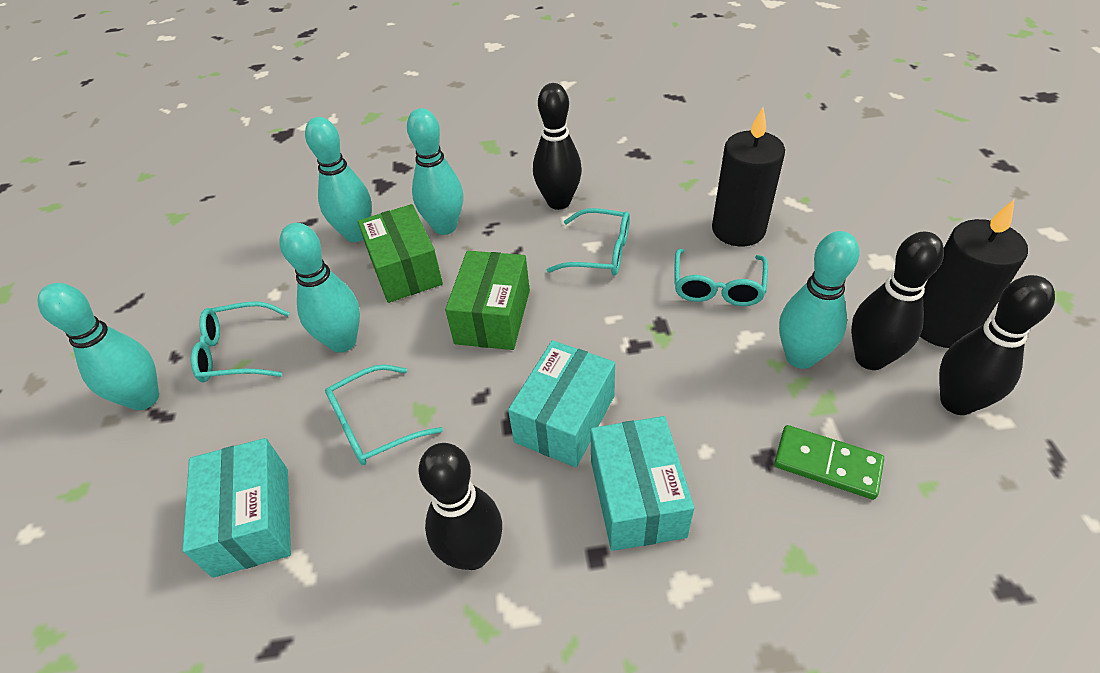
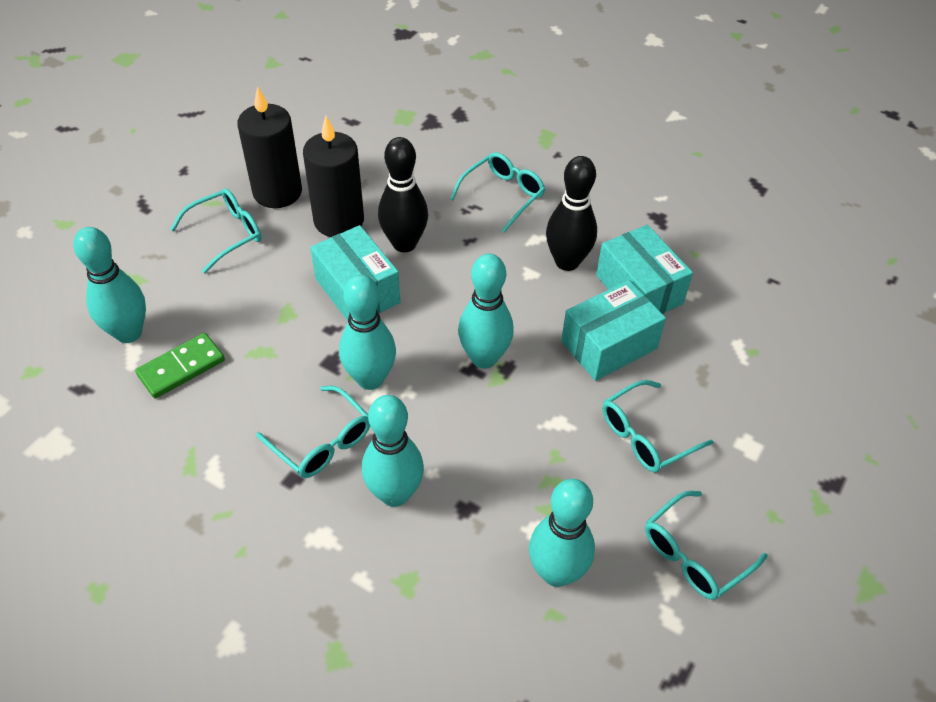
black bowling pin: 4 -> 2
green box: 2 -> 0
turquoise glasses: 4 -> 5

